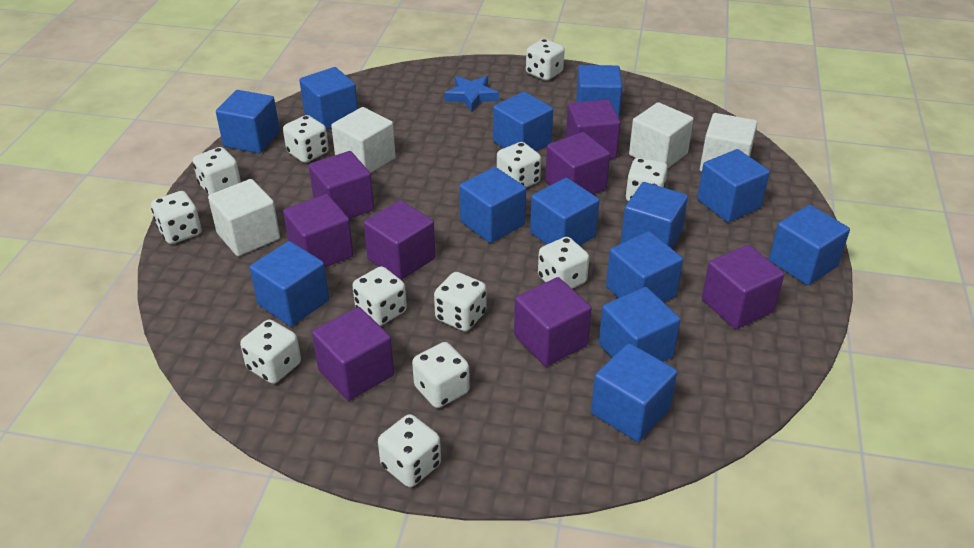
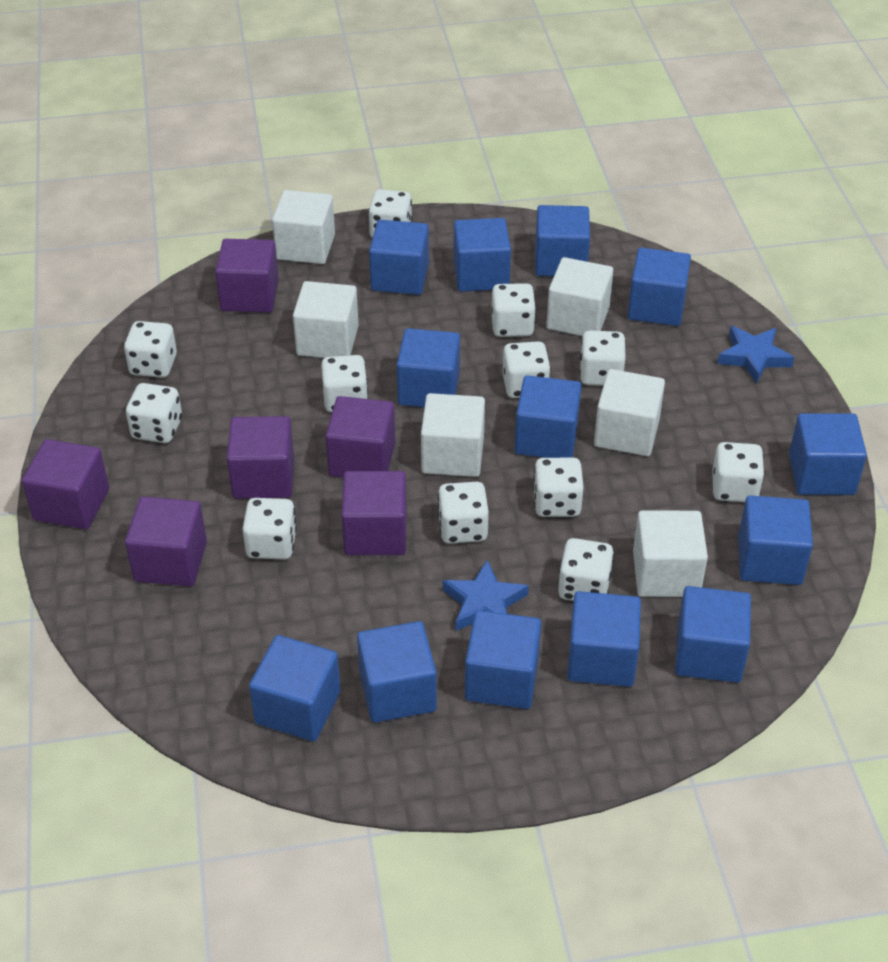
blue star: 1 -> 2
purple cube: 8 -> 6
white cube: 4 -> 6

